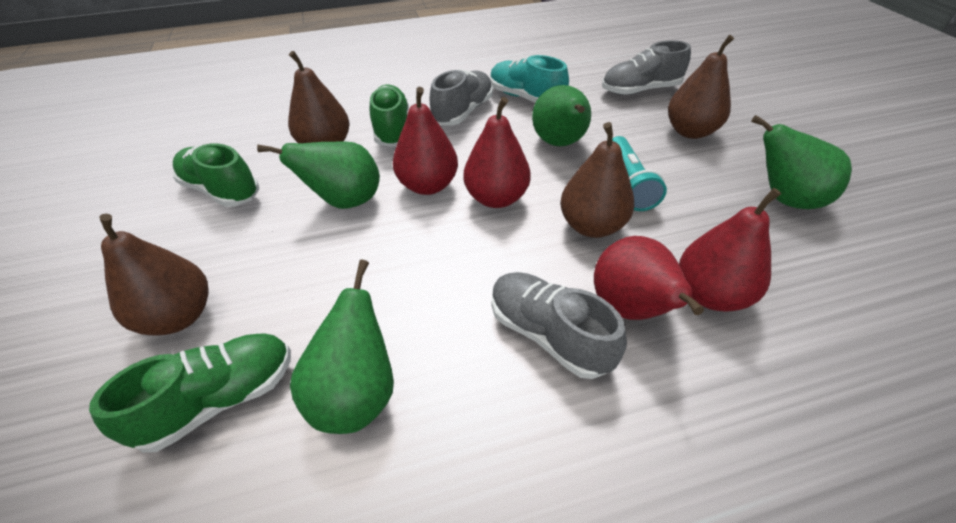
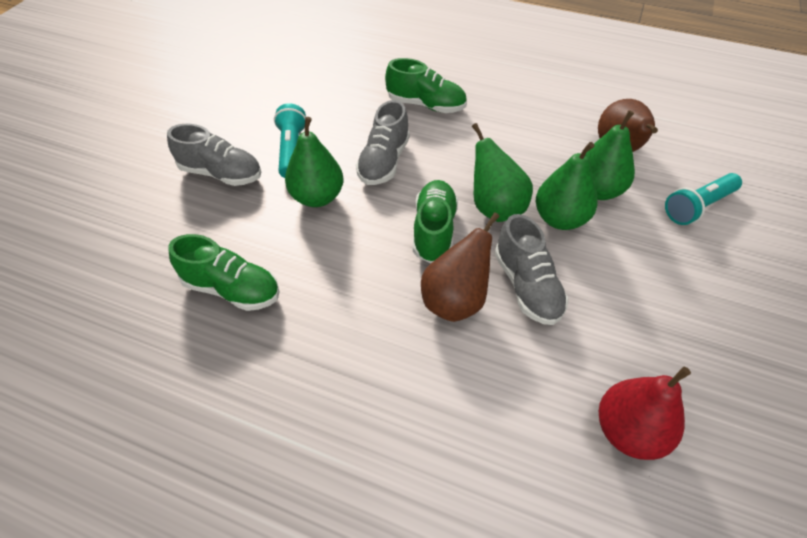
brown pear: 4 -> 2
red pear: 4 -> 1
turquoise flashlight: 1 -> 2
turquoise shoe: 1 -> 0

